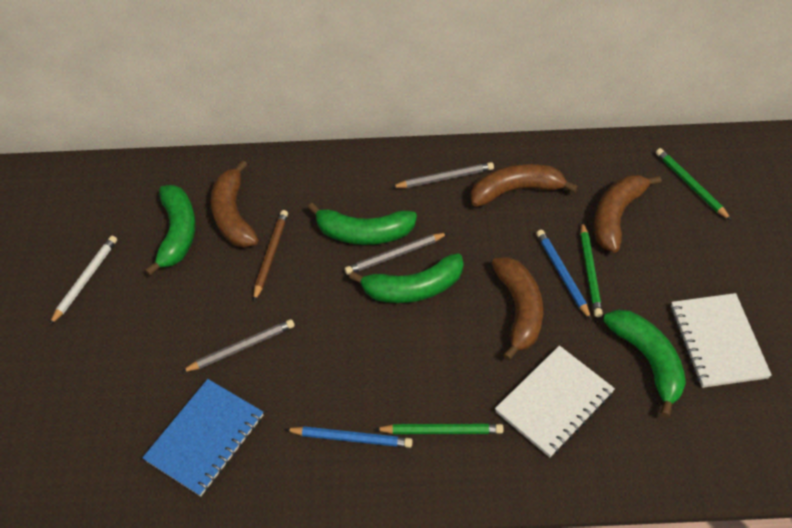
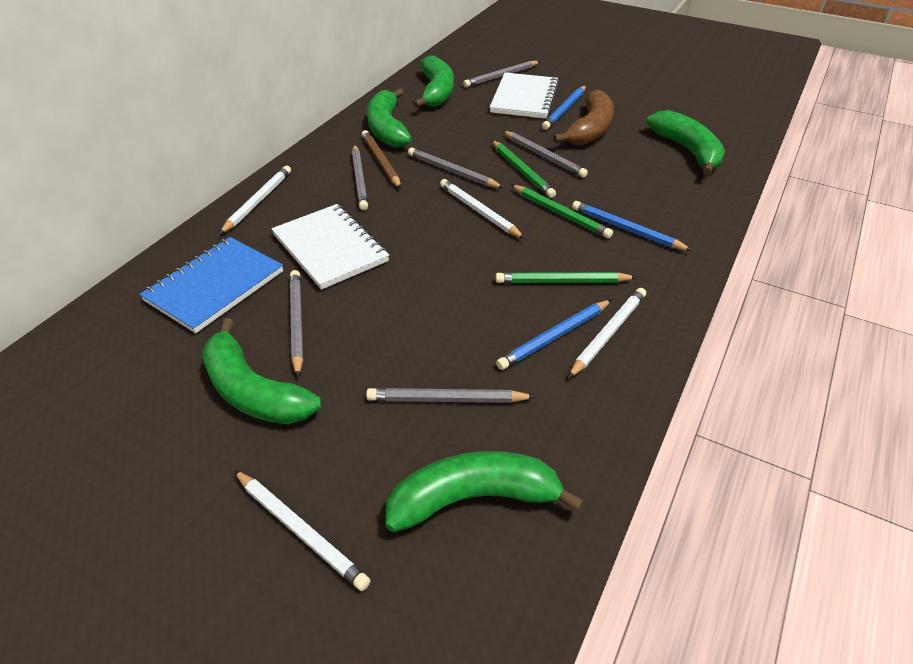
blue pencil: 2 -> 3
brown banana: 4 -> 1
green banana: 4 -> 5
grey pencil: 3 -> 6
white pencil: 1 -> 4

